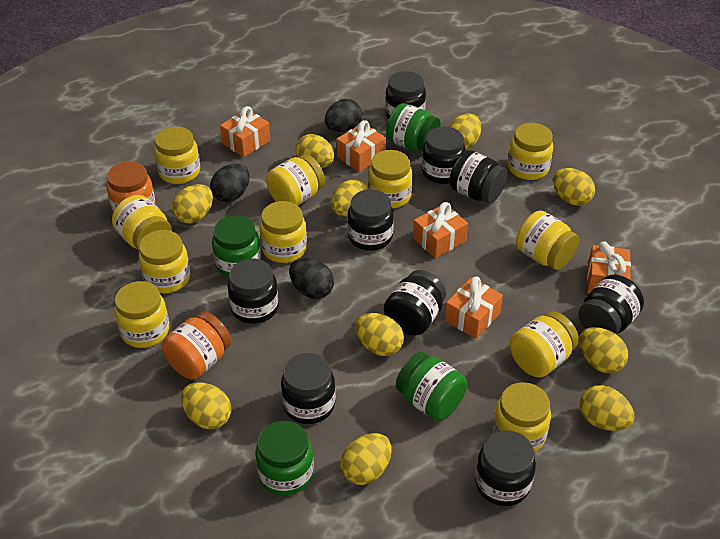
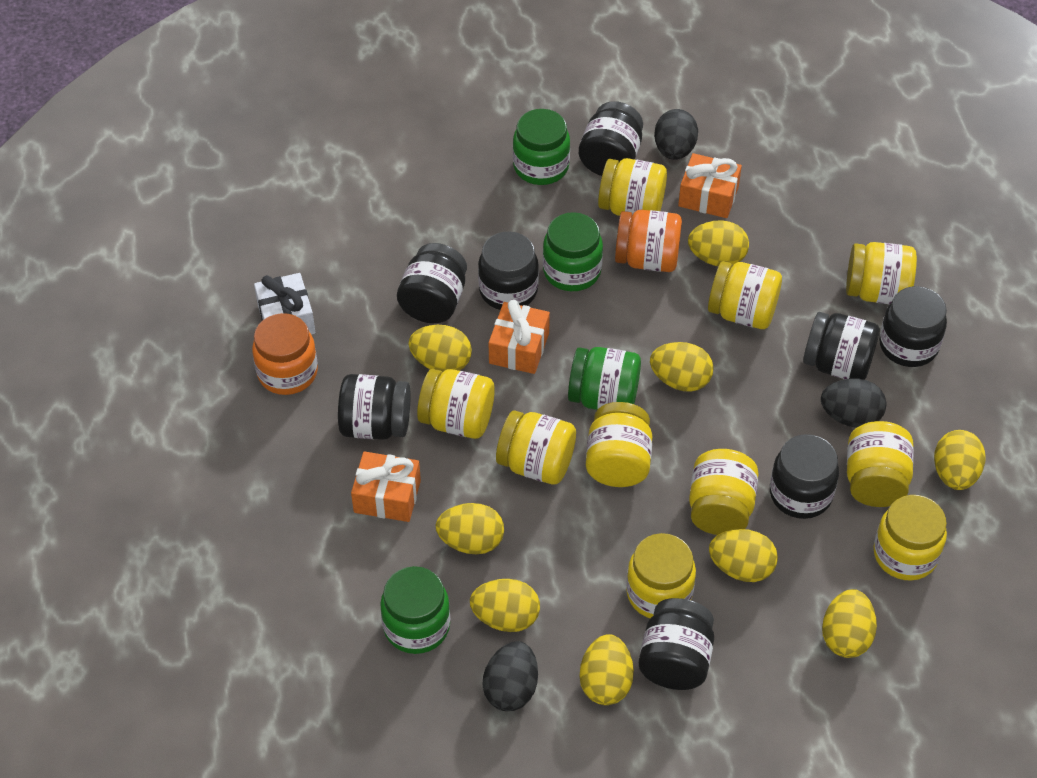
black jar: 9 -> 8
orange gift: 5 -> 3
white gift: 0 -> 1
yellow egg: 10 -> 9
yellow jar: 11 -> 10

